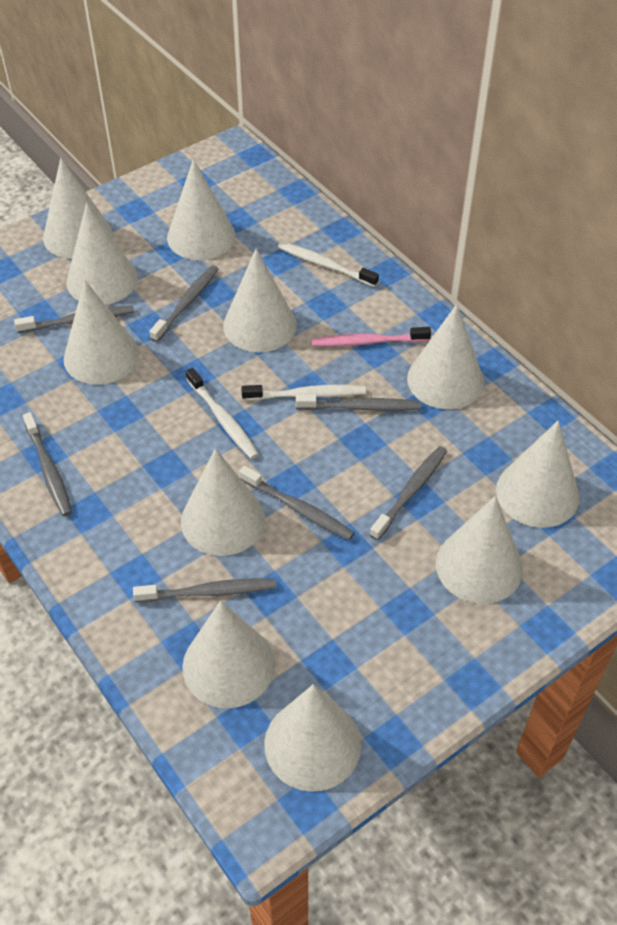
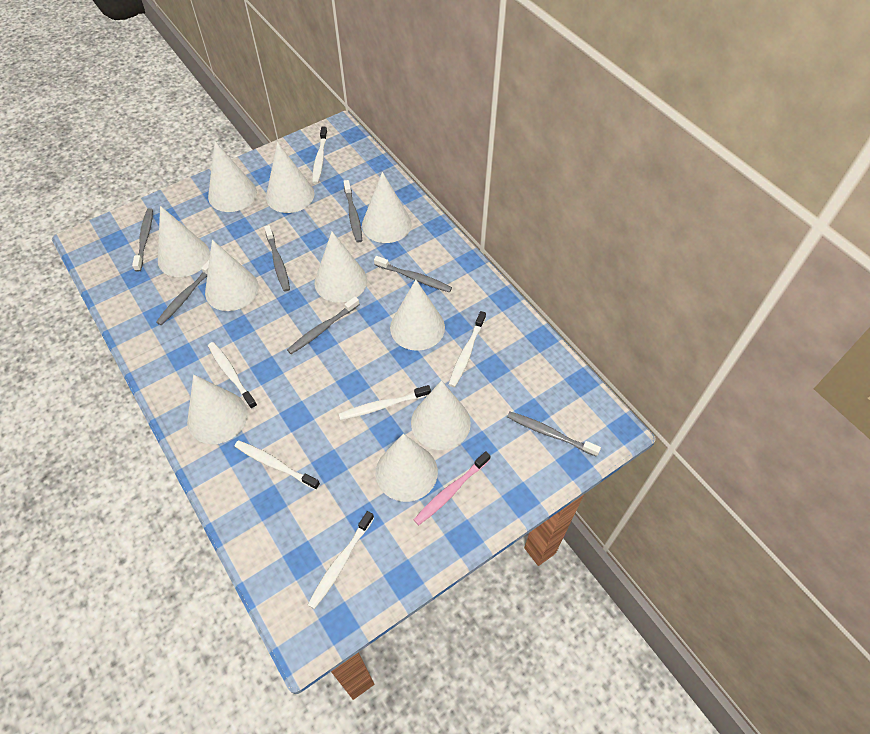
white cone: 11 -> 10
white toothbrush: 3 -> 6

